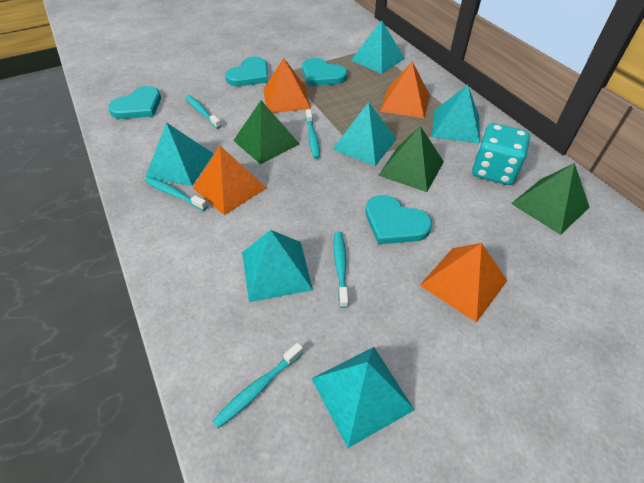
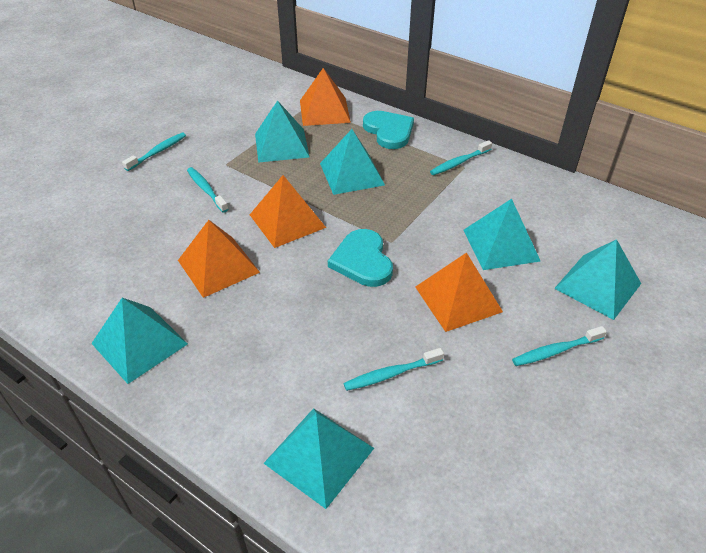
green pyramid: 3 -> 0
turquoise dice: 1 -> 0
turquoise heart: 4 -> 2

